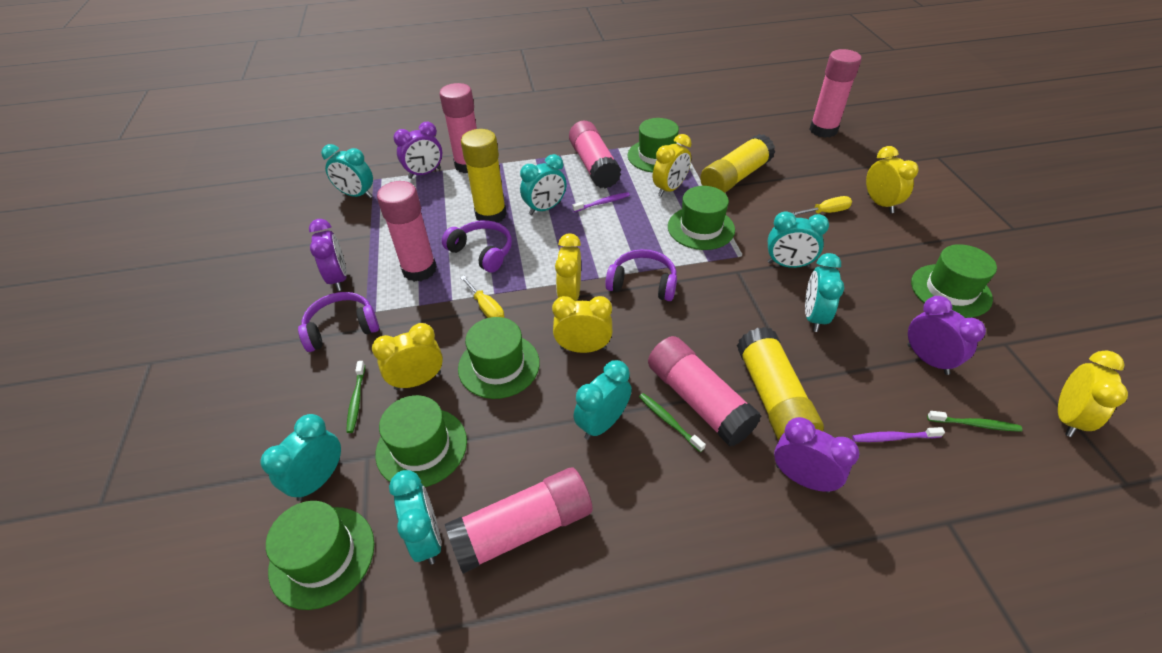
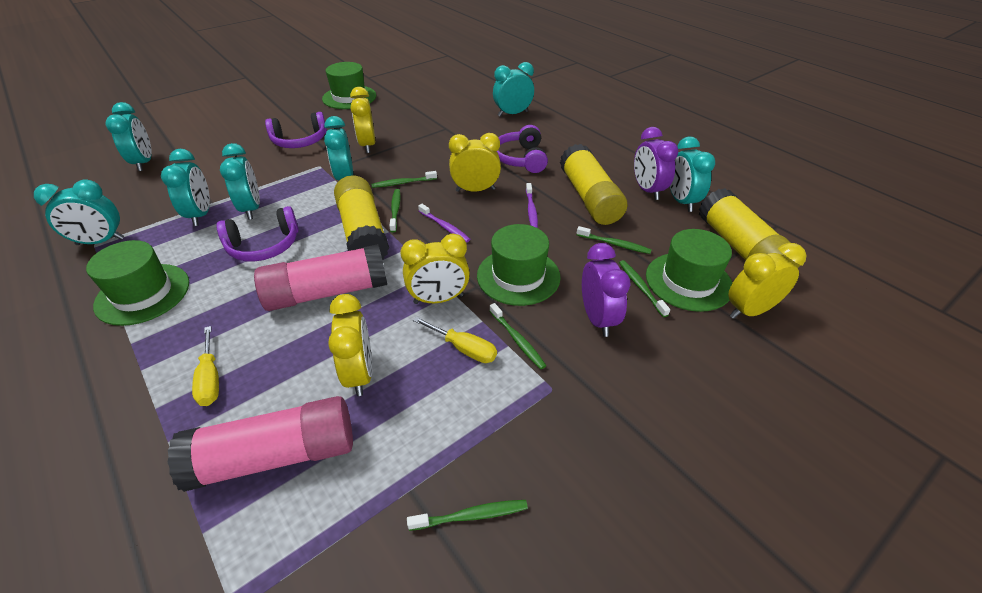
green hat: 6 -> 4
green toothbrush: 3 -> 6
pink glue stick: 6 -> 2
purple clock: 4 -> 2
yellow clock: 6 -> 5

